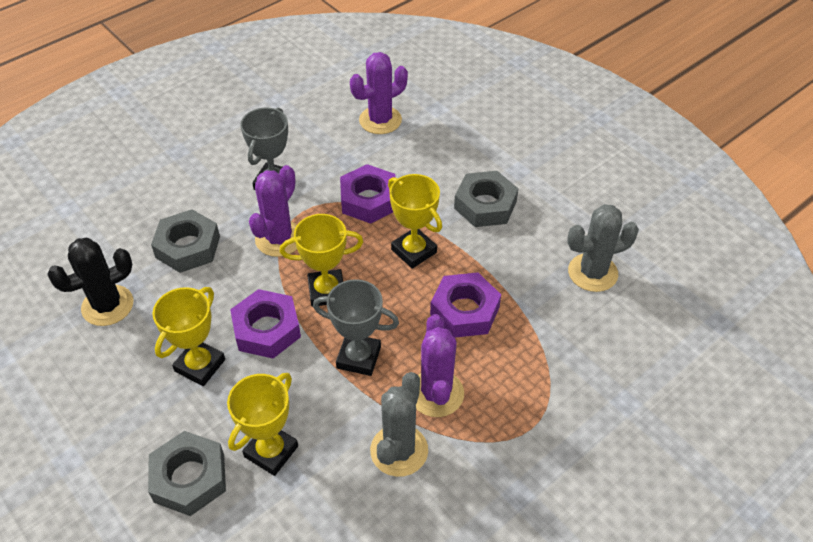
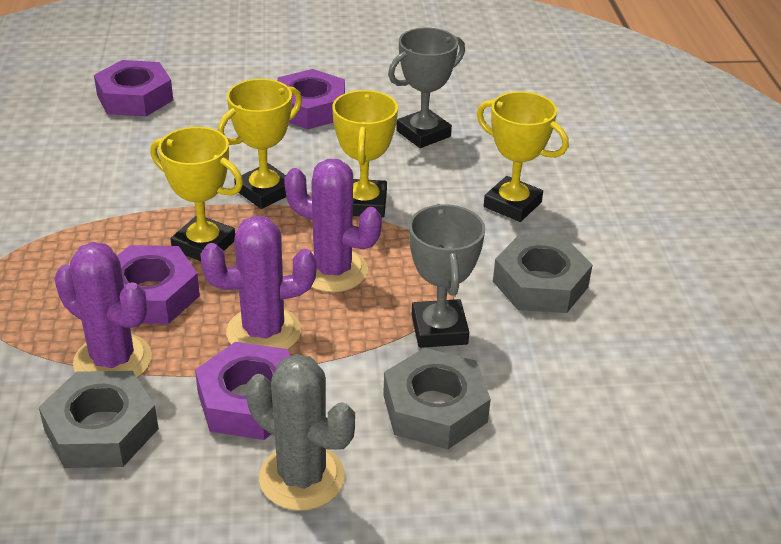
black cactus: 1 -> 0
grey cactus: 2 -> 1
purple nut: 3 -> 4

